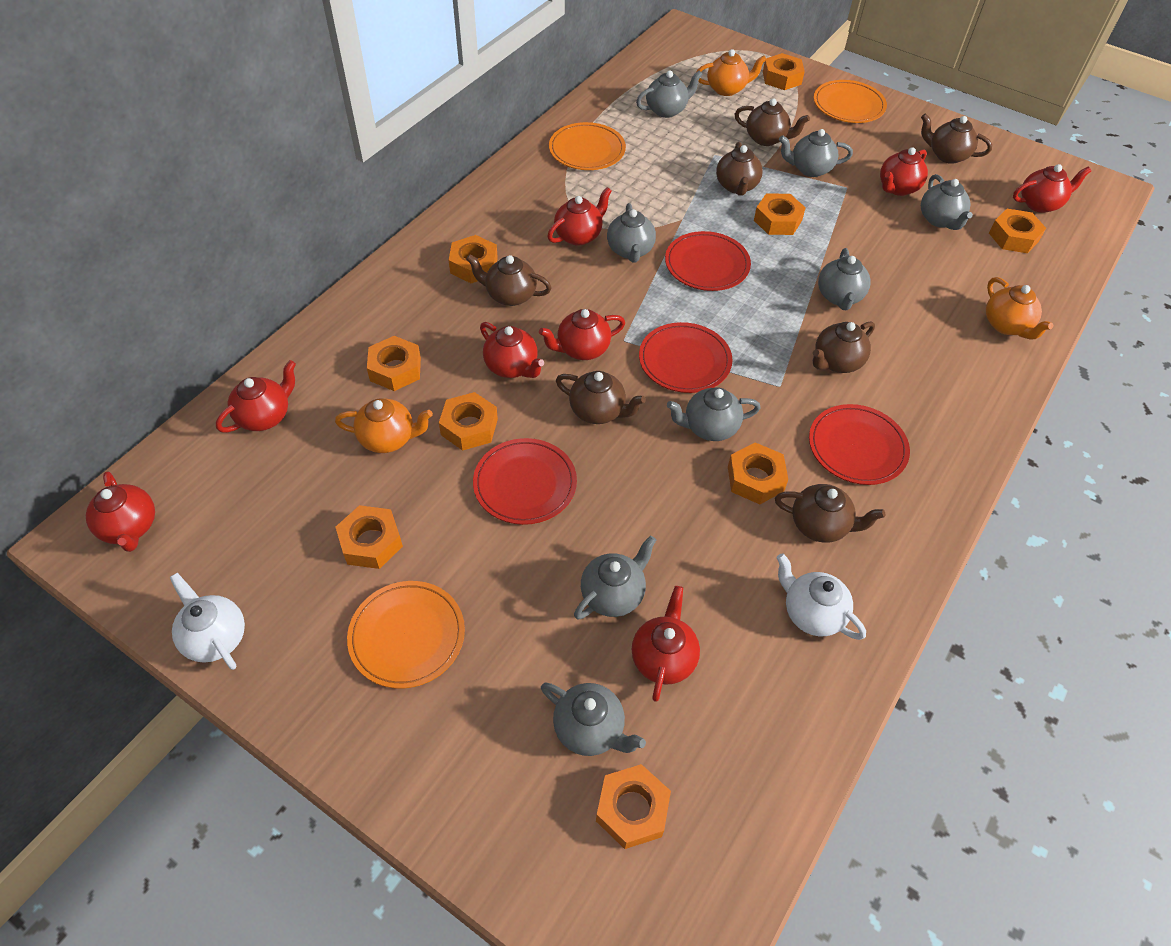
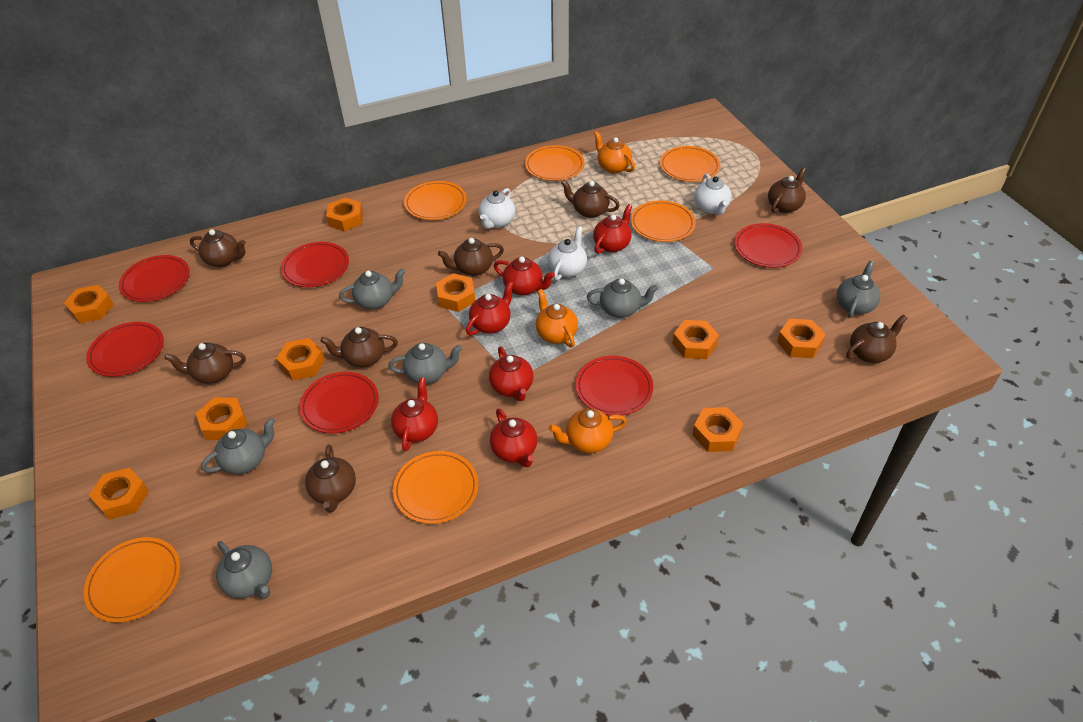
brown teapot: 7 -> 8
grey teapot: 8 -> 6
orange plate: 3 -> 6
red plate: 4 -> 6
red teapot: 8 -> 6
white teapot: 2 -> 3

